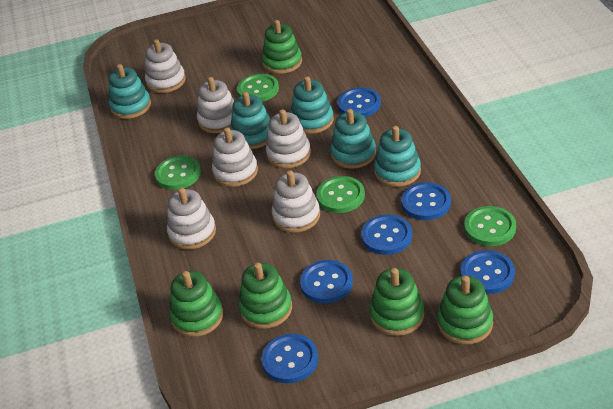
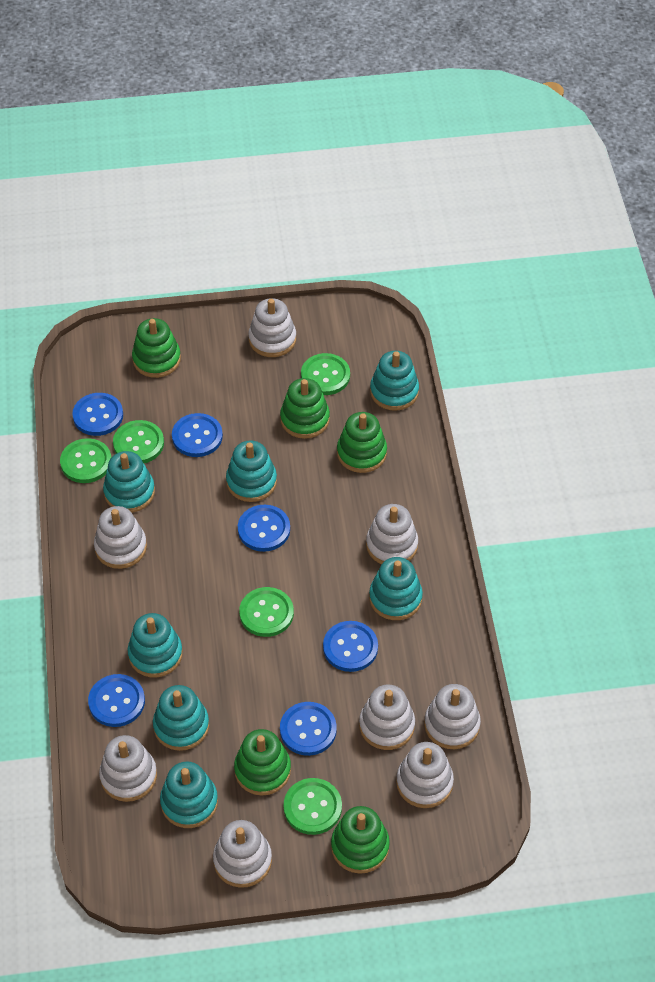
green button: 4 -> 5
turquoise stacking toy: 5 -> 7
white stacking toy: 6 -> 8

